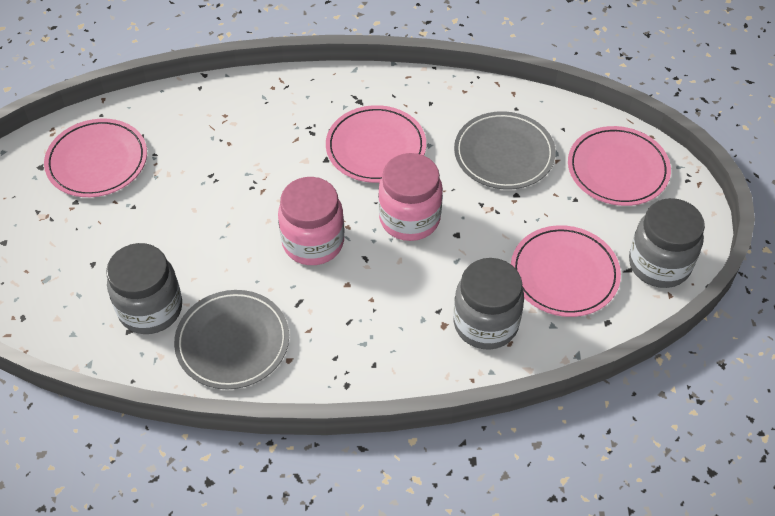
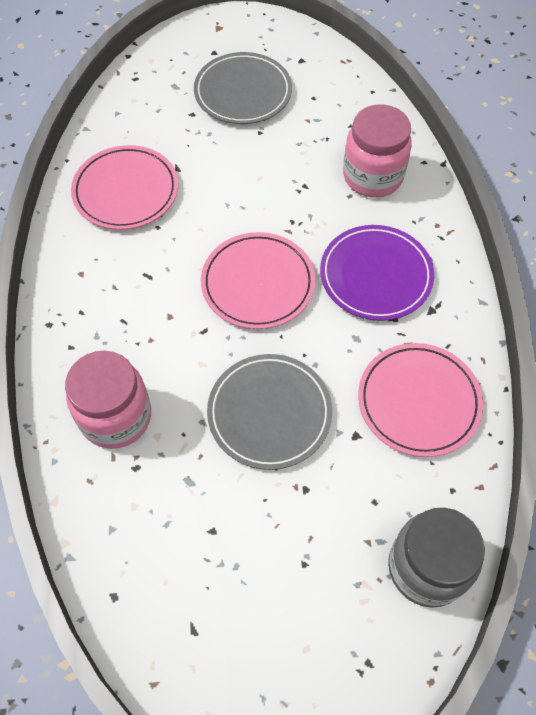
grey jar: 3 -> 1
pink plate: 4 -> 3
purple plate: 0 -> 1

